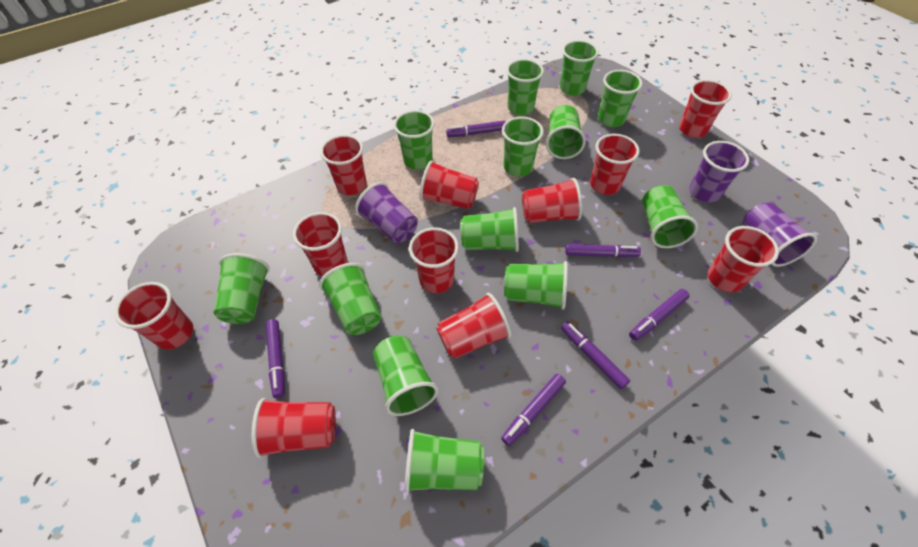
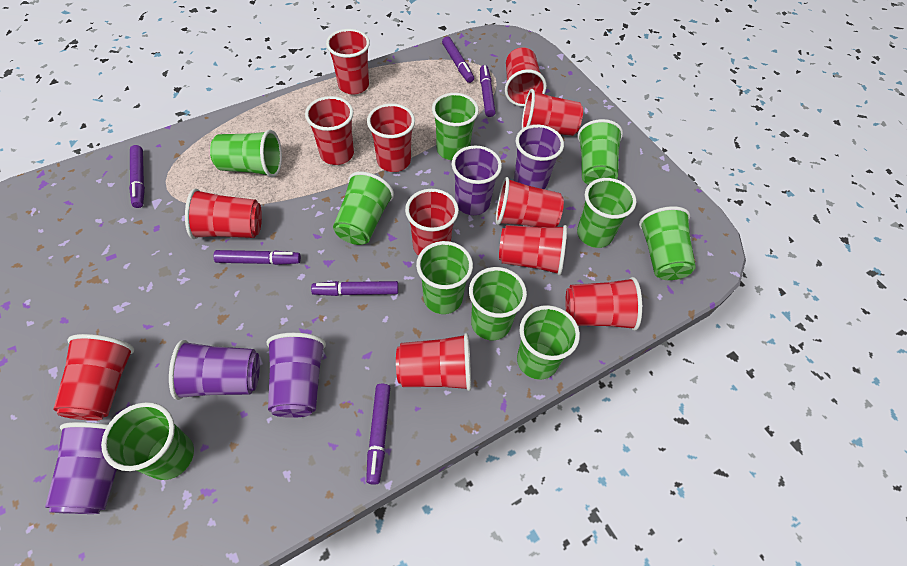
green cup: 13 -> 10
purple cup: 3 -> 5
red cup: 11 -> 12

